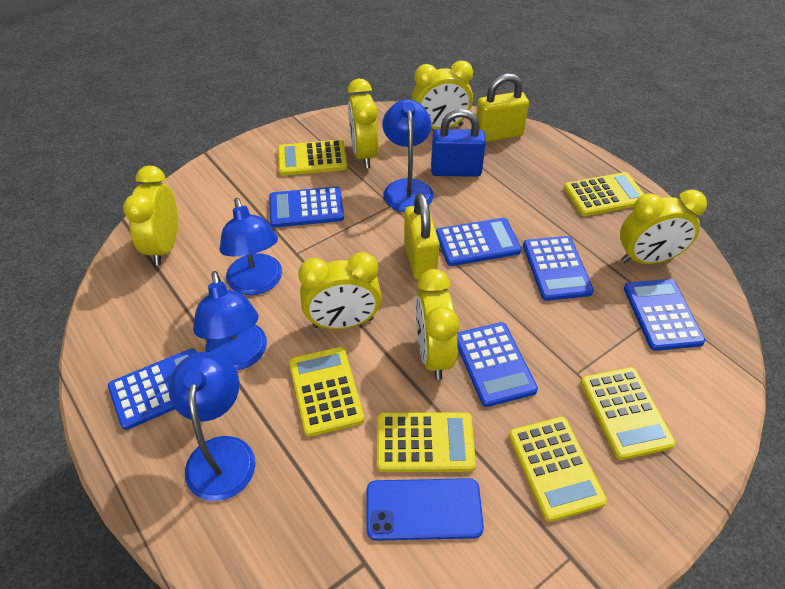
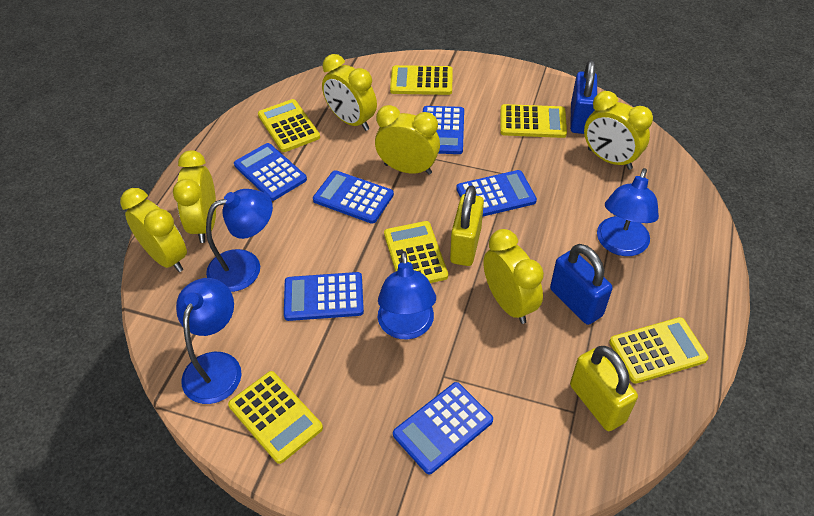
blue padlock: 1 -> 2
blue phone: 1 -> 0

